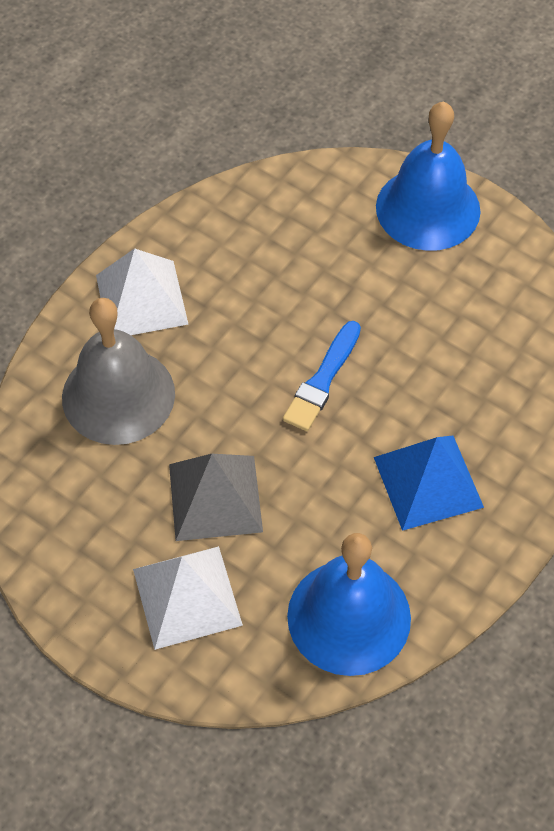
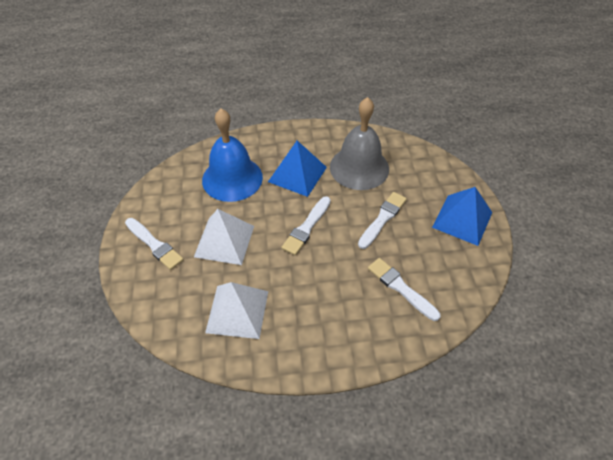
blue bell: 2 -> 1
blue brush: 1 -> 0
blue pyramid: 1 -> 2
grey pyramid: 1 -> 0
white brush: 0 -> 4

